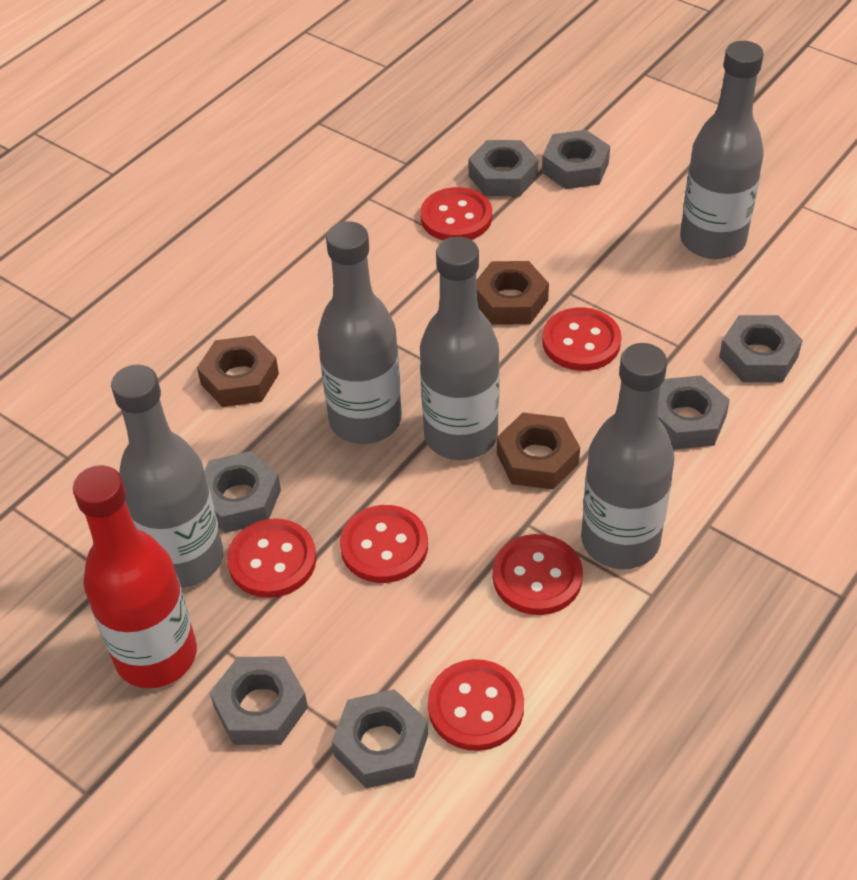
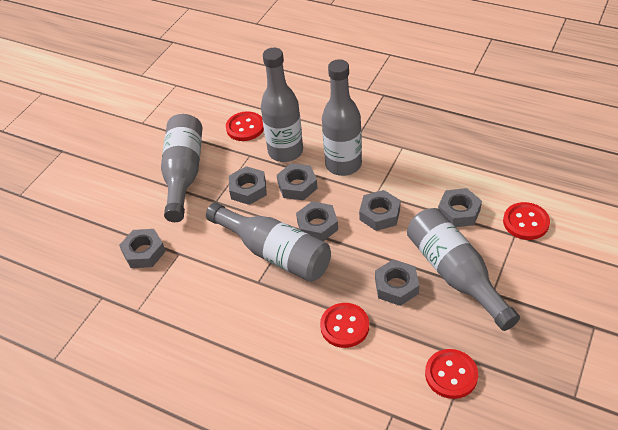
brown nut: 3 -> 0
red bottle: 1 -> 0
red button: 6 -> 4

